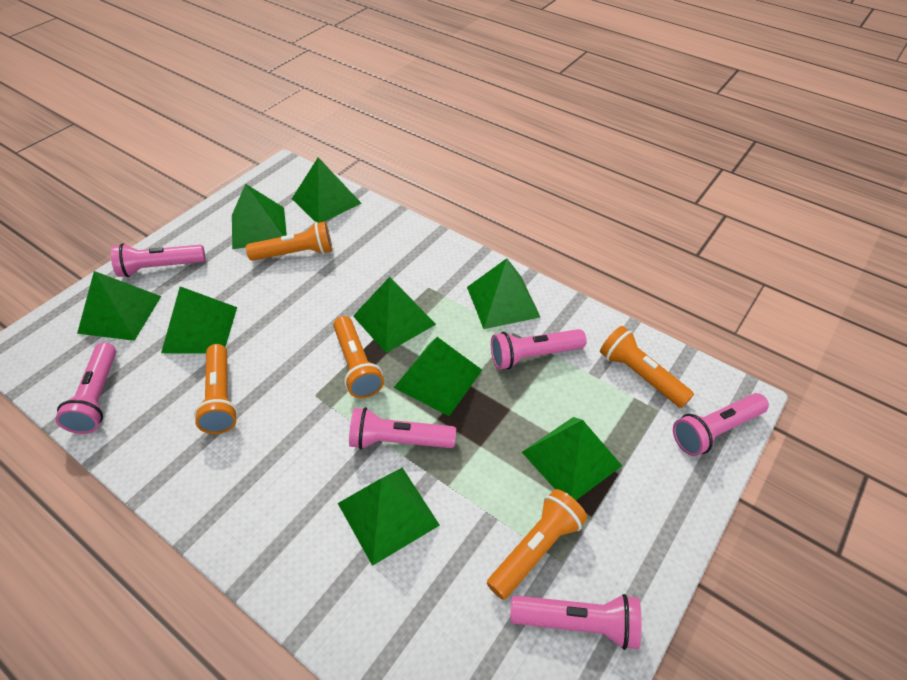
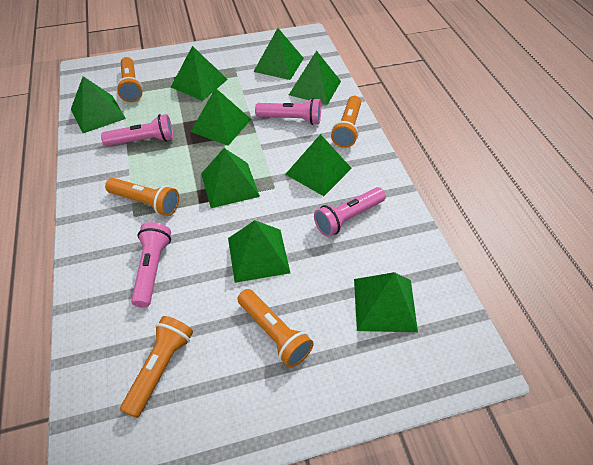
pink flashlight: 6 -> 4

